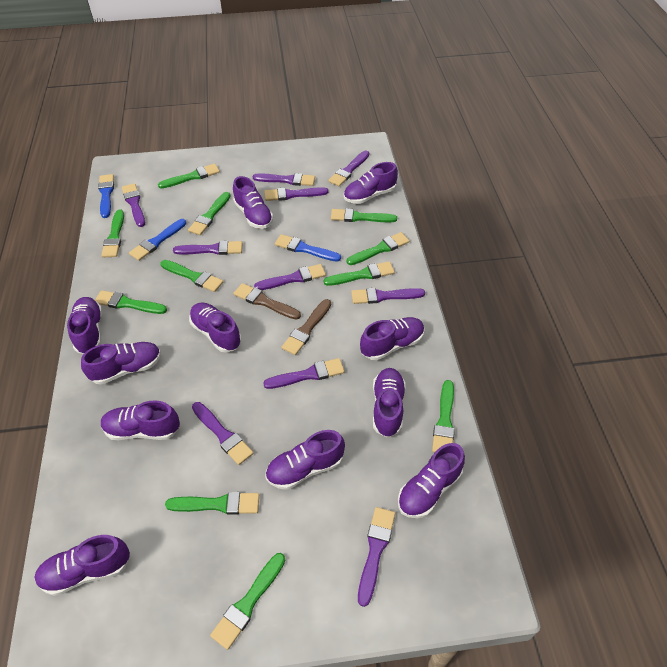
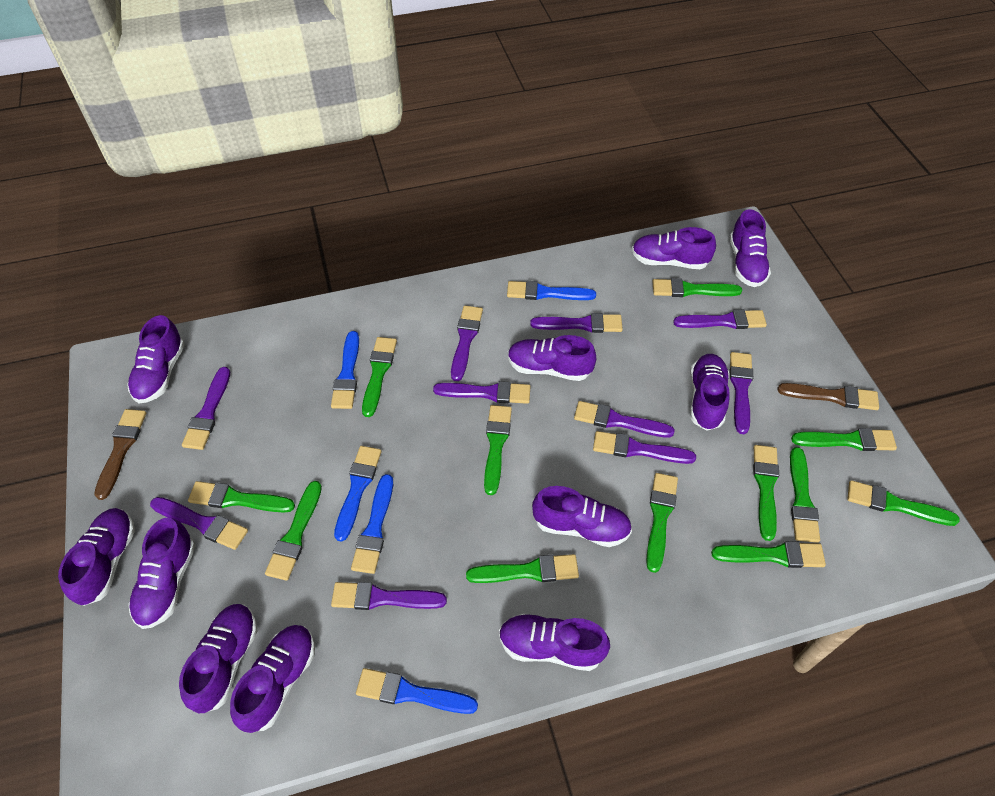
blue brush: 3 -> 5
green brush: 11 -> 12

